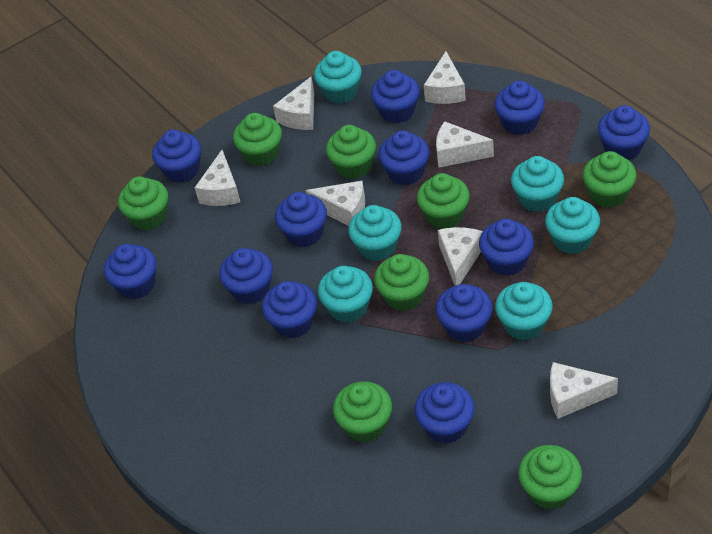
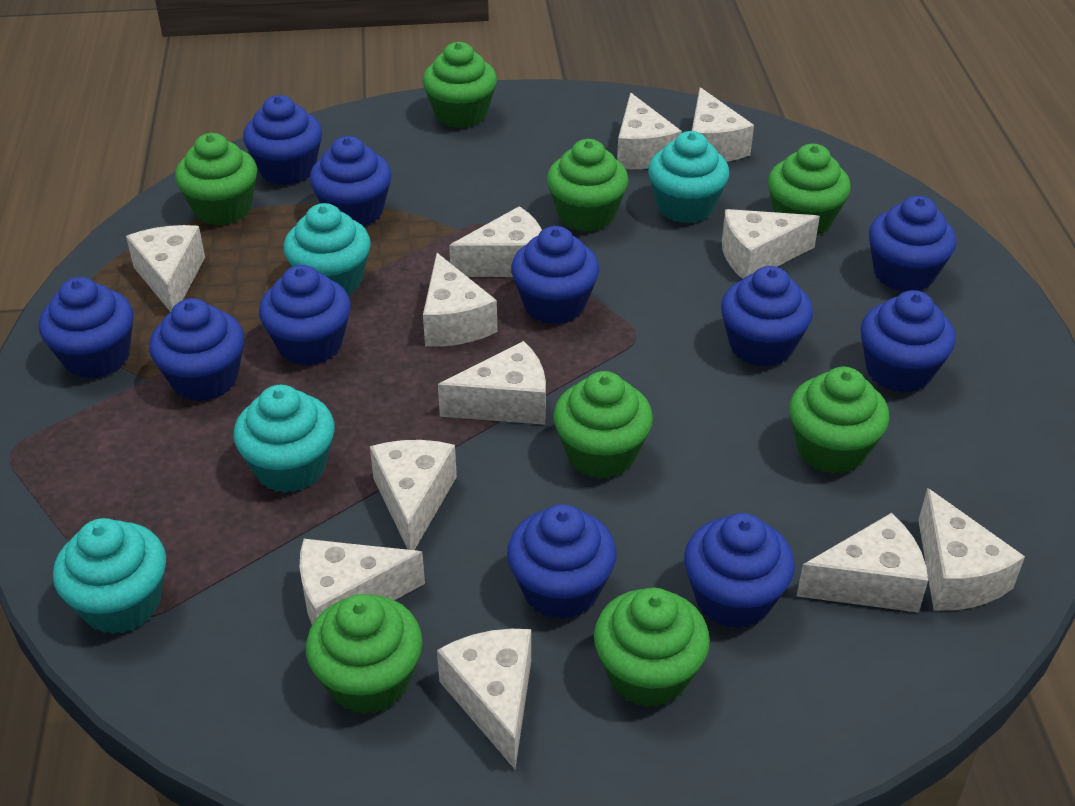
blue cupcake: 12 -> 11
turquoise cupcake: 6 -> 4
white cheese: 7 -> 12

